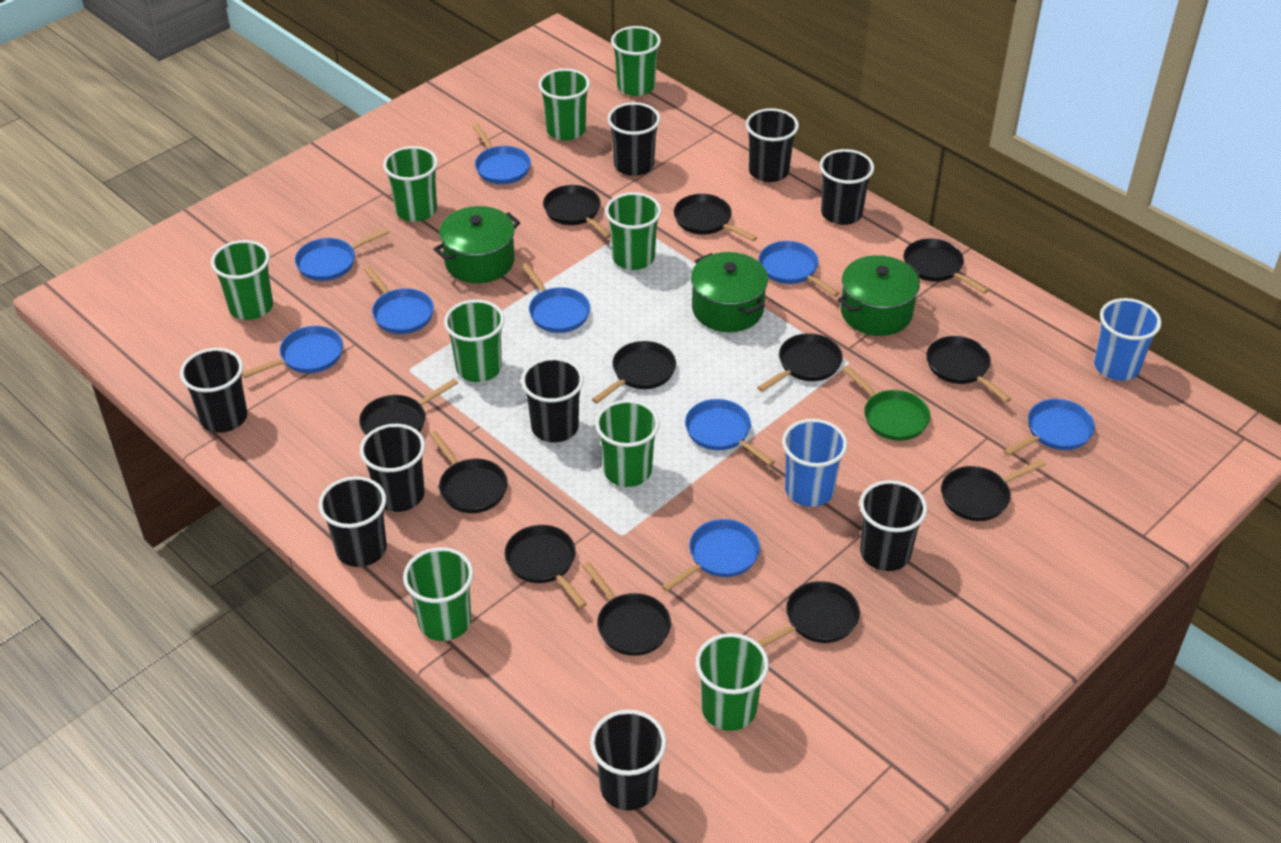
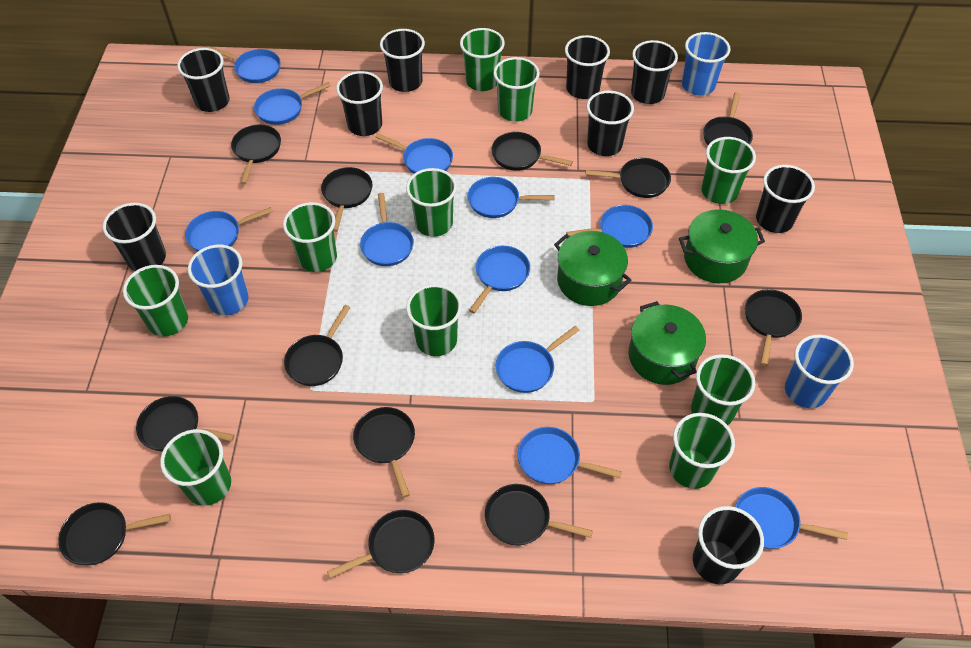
blue cup: 2 -> 3
blue pan: 9 -> 11
green cup: 9 -> 10
green pan: 1 -> 0

